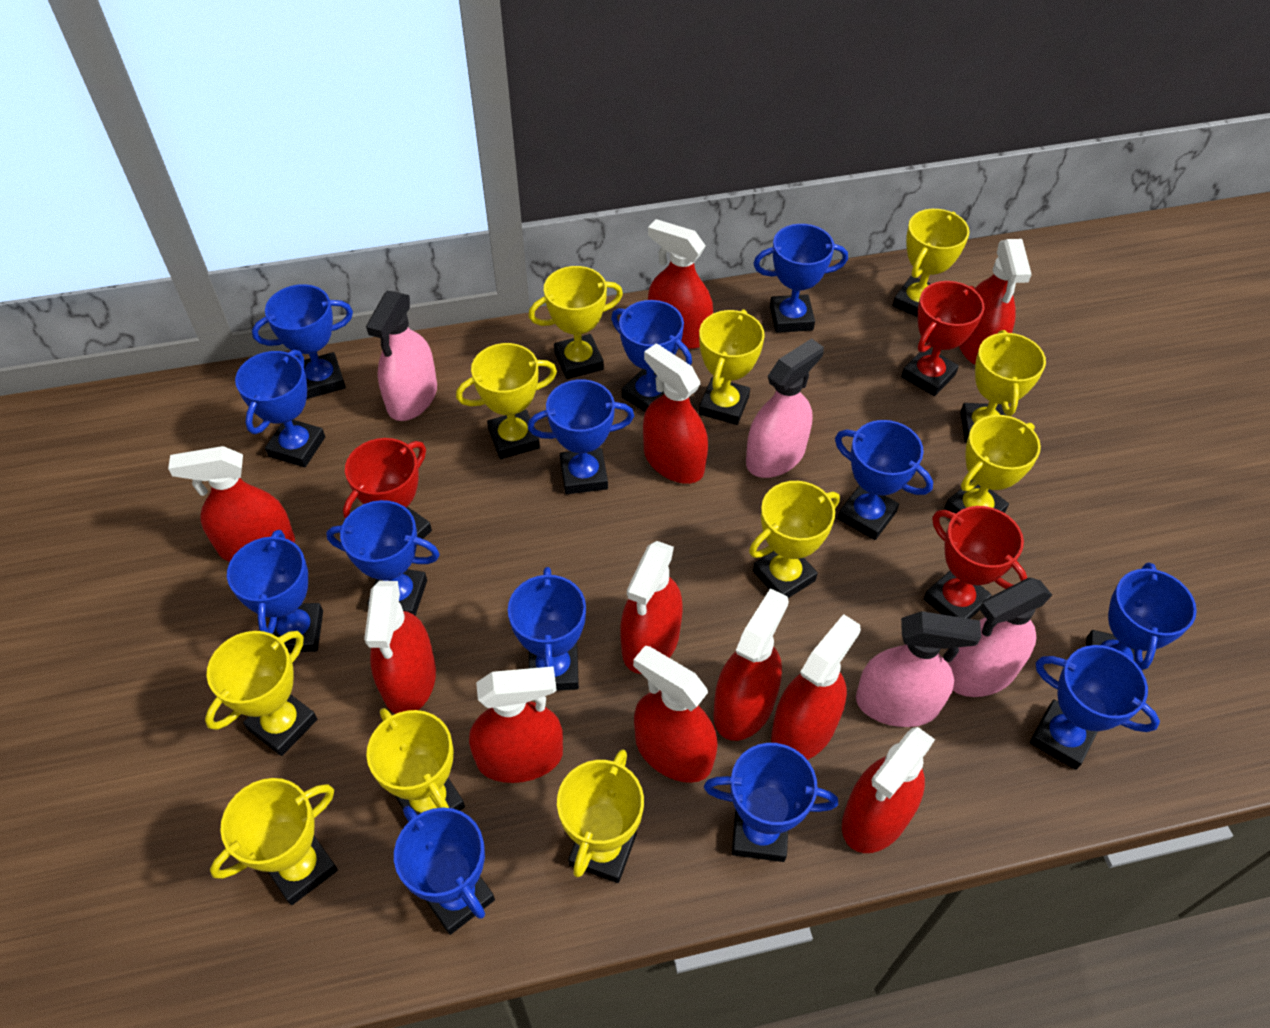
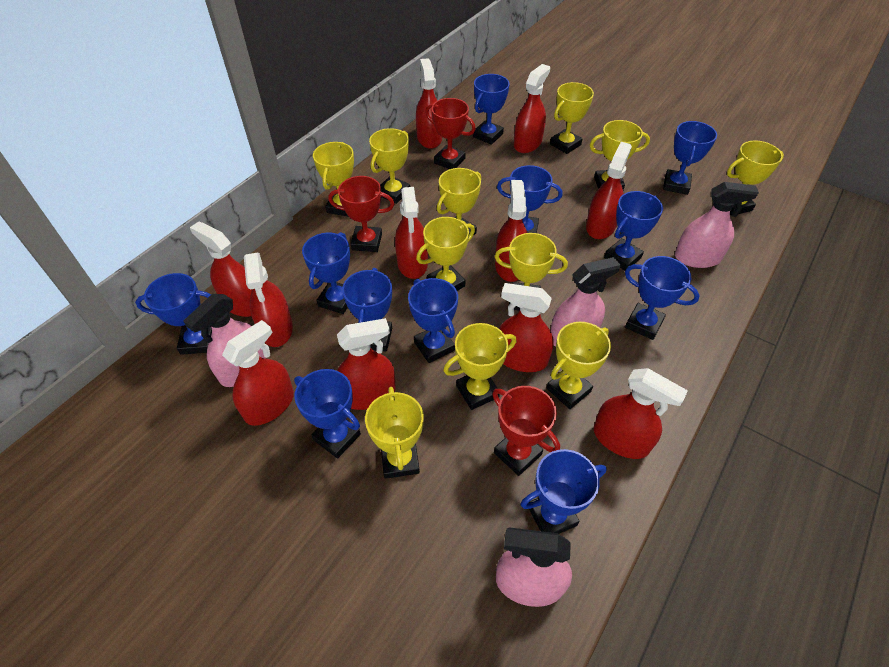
blue trophy: 13 -> 11

